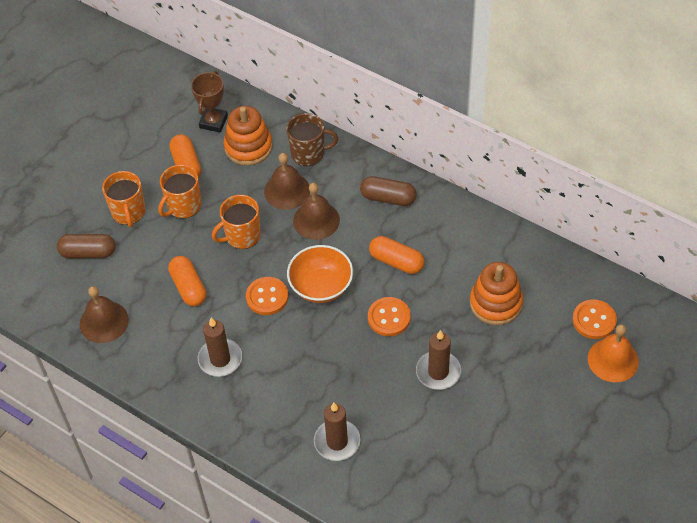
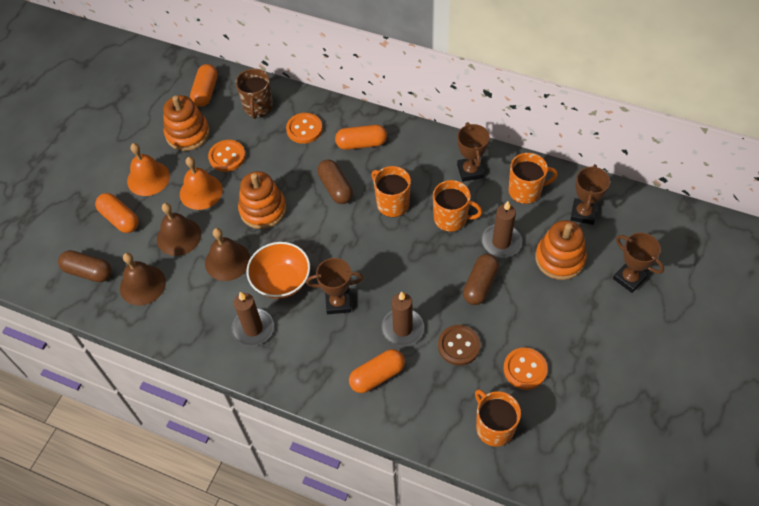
brown button: 0 -> 1
brown capsule: 2 -> 3
brown trophy: 1 -> 4
orange bell: 1 -> 2
orange capsule: 3 -> 4
orange mug: 3 -> 4
orange stacking toy: 2 -> 3

